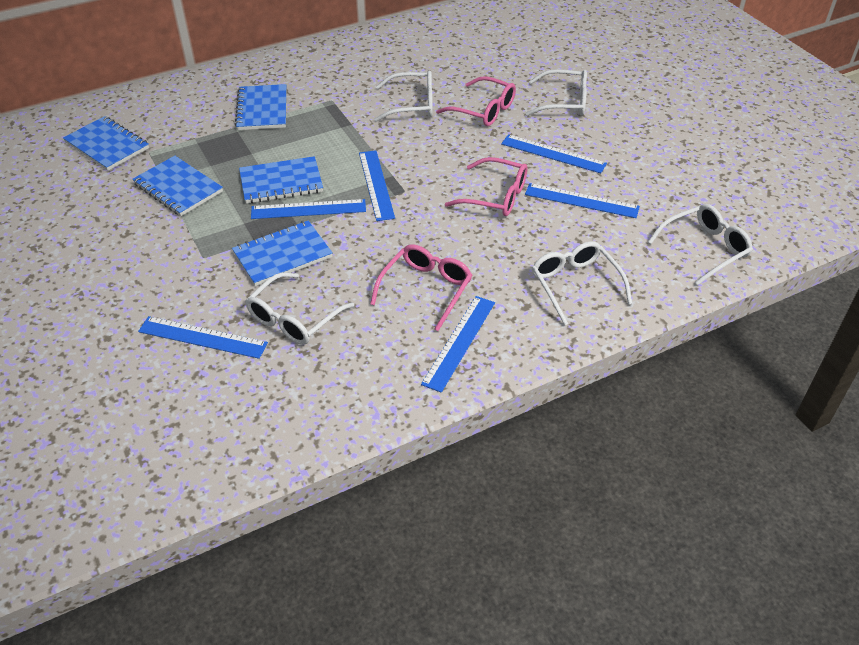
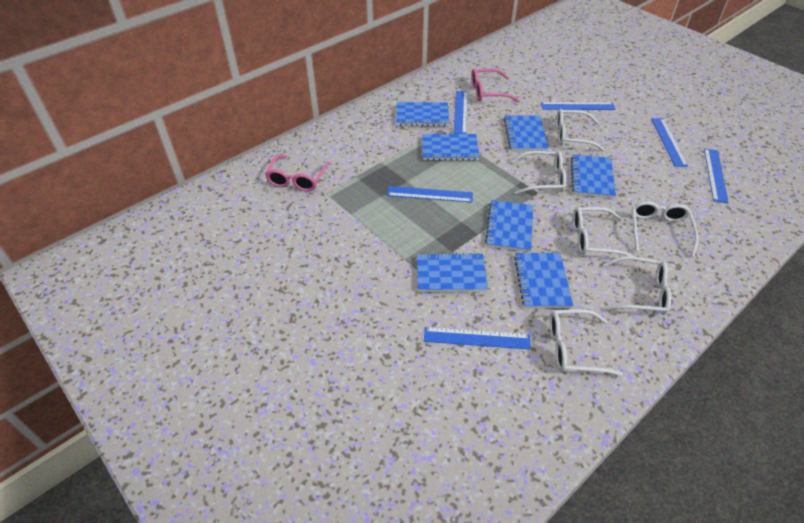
blue notebook: 5 -> 7
pink glasses: 3 -> 2
white glasses: 5 -> 6

